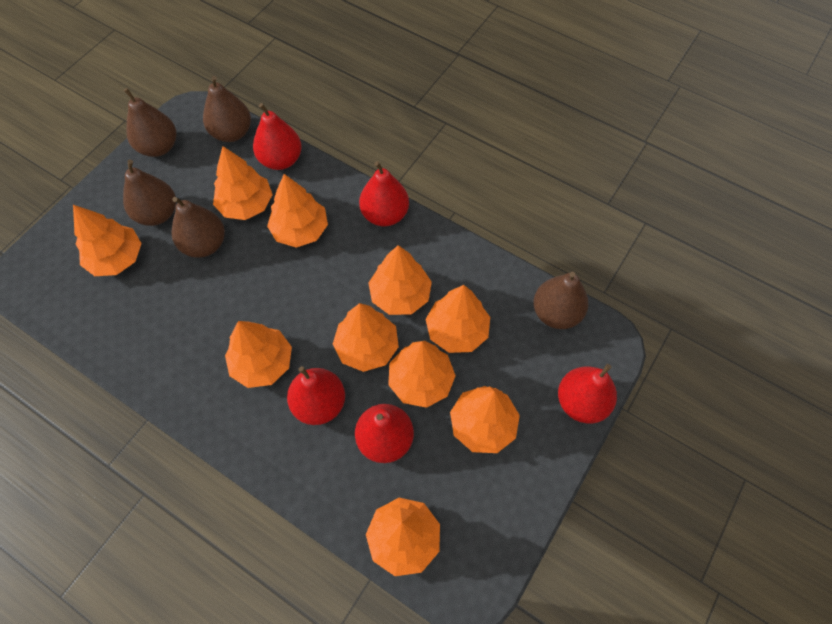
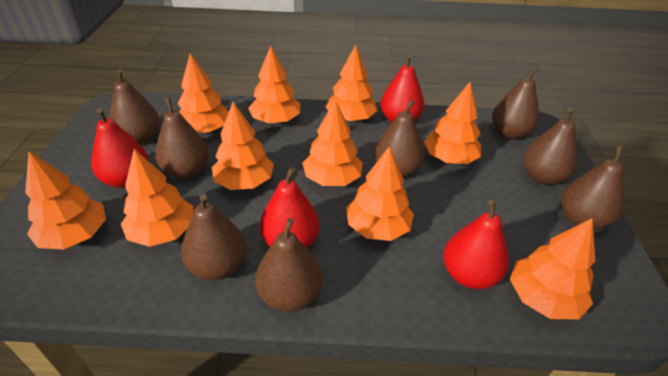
brown pear: 5 -> 8
red pear: 5 -> 4

